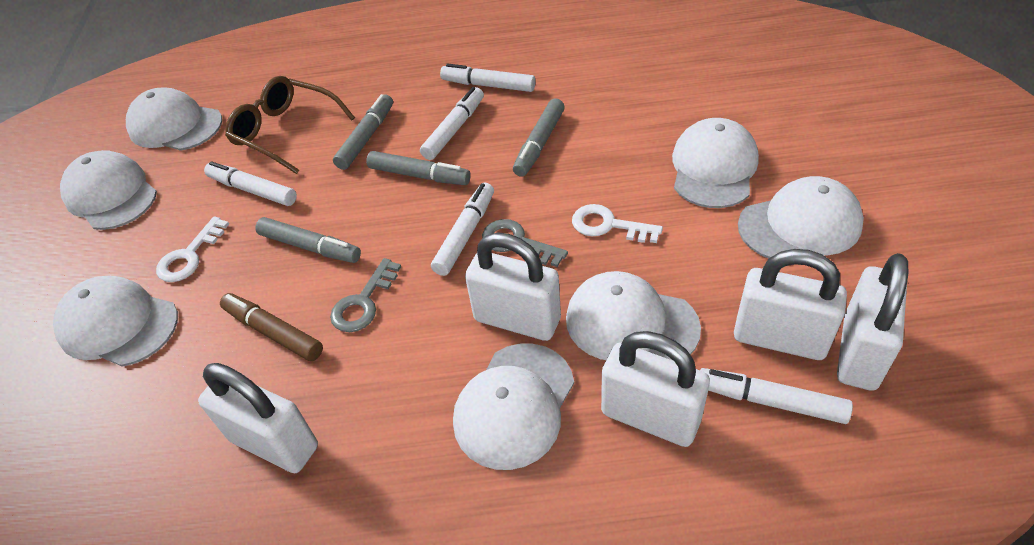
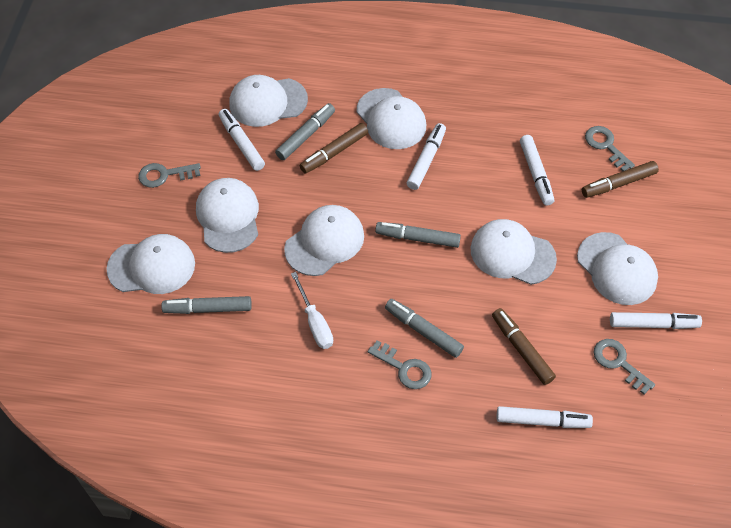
brown glasses: 1 -> 0
brown marker: 1 -> 3
grey key: 2 -> 4
white key: 2 -> 0
white padlock: 5 -> 0
white screwdriver: 0 -> 1

